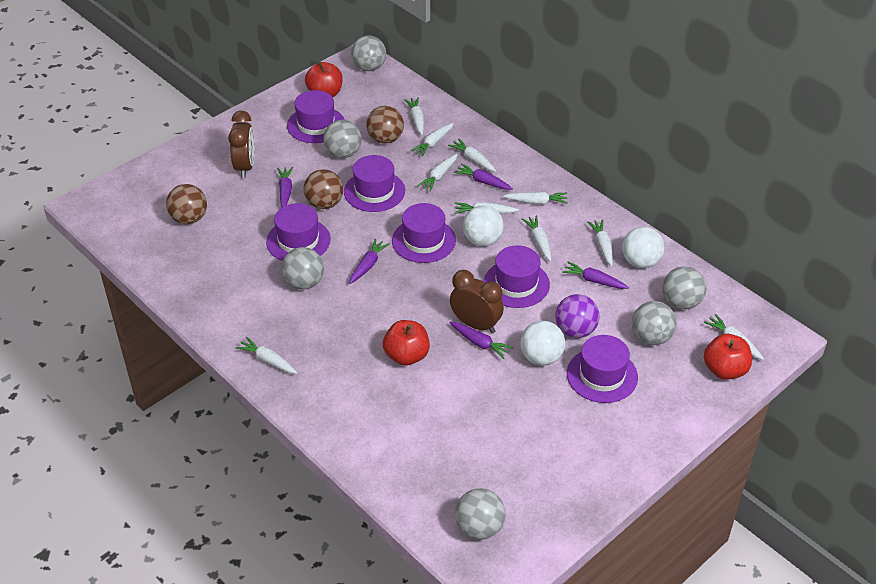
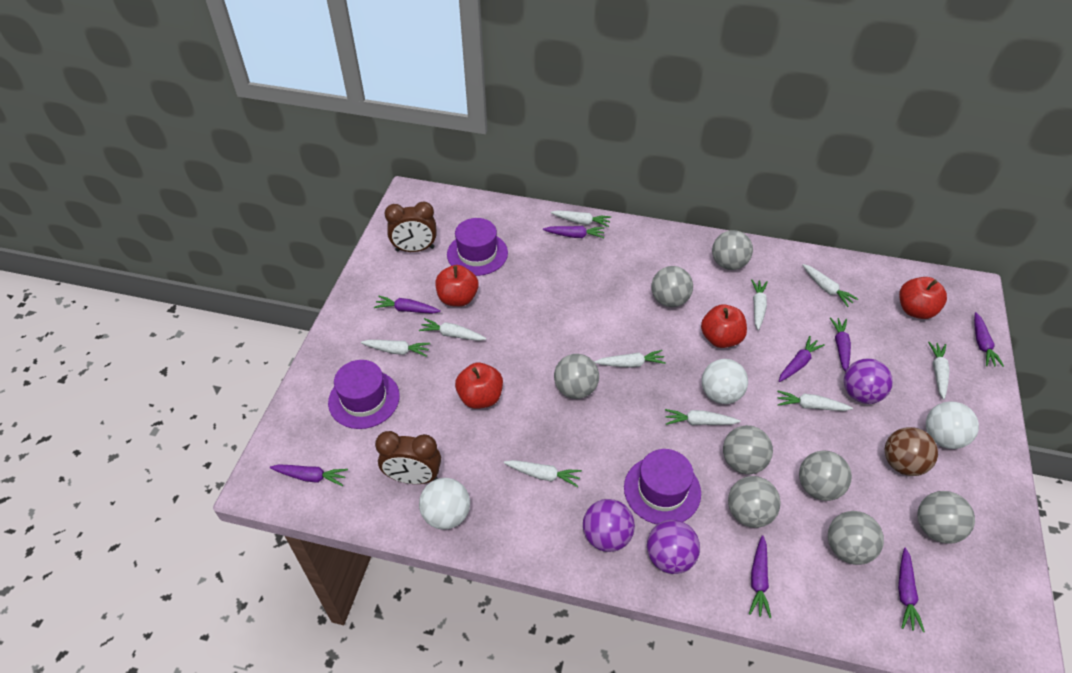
brown ball: 3 -> 1
grey ball: 6 -> 8
purple ball: 1 -> 3
purple carrot: 5 -> 8
purple hat: 6 -> 3
red apple: 3 -> 4

